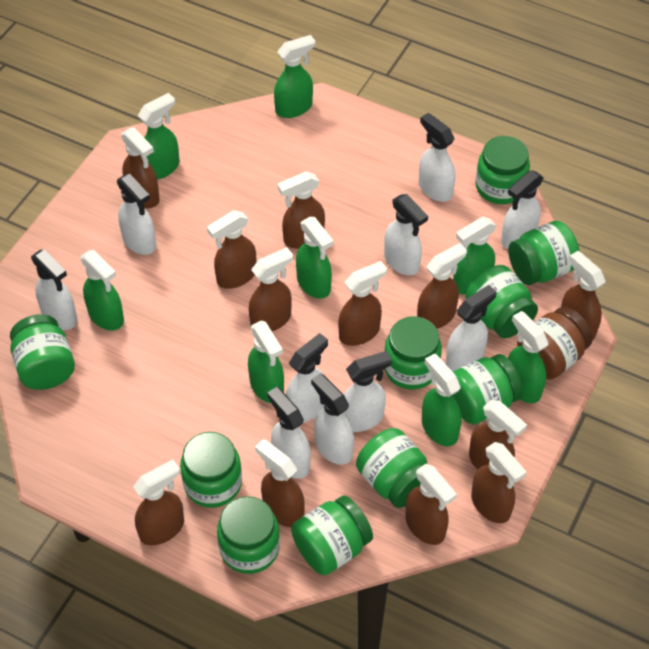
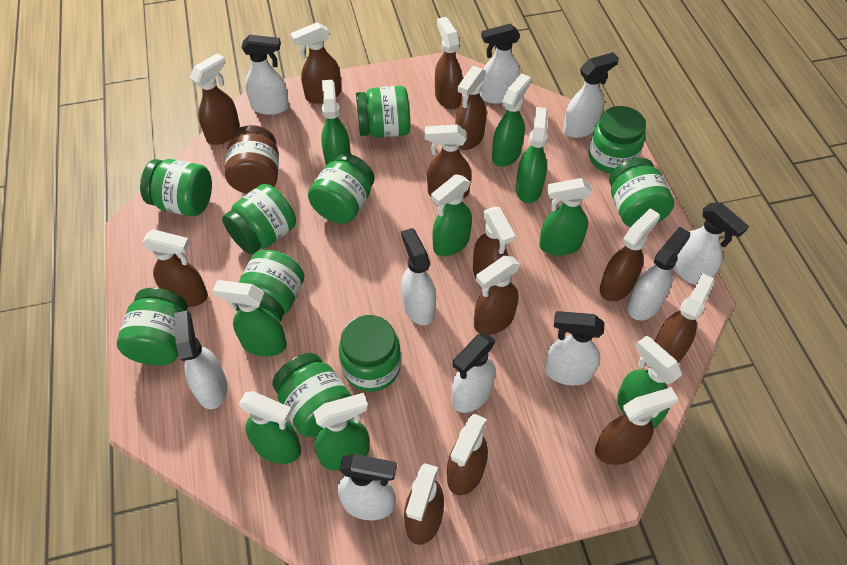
brown spray bottle: 12 -> 13
green spray bottle: 8 -> 9

